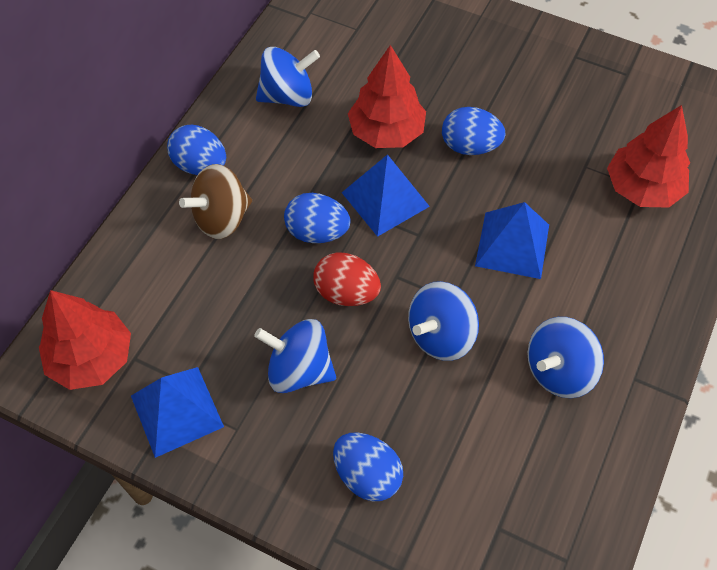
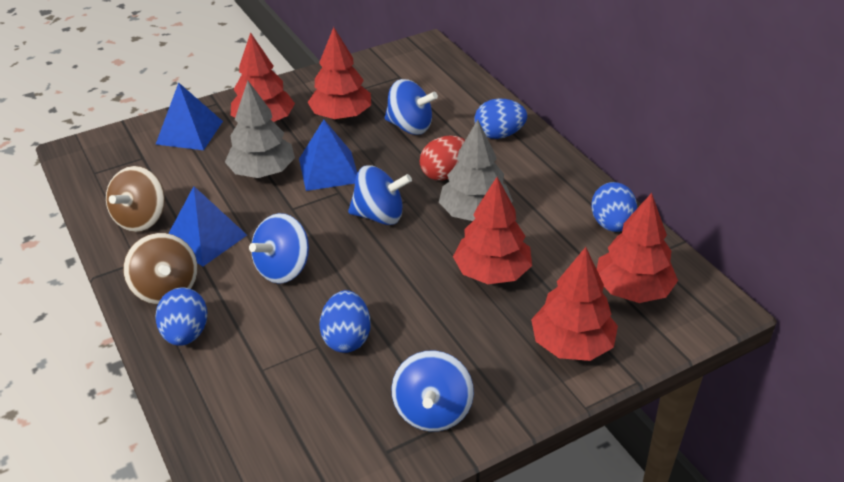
brown spinning top: 1 -> 2
grey tree: 0 -> 2
red tree: 3 -> 5

